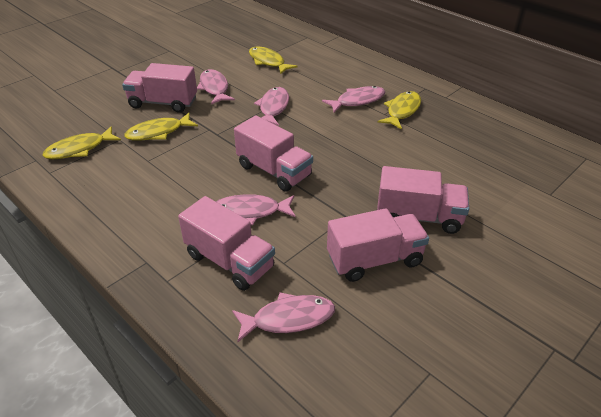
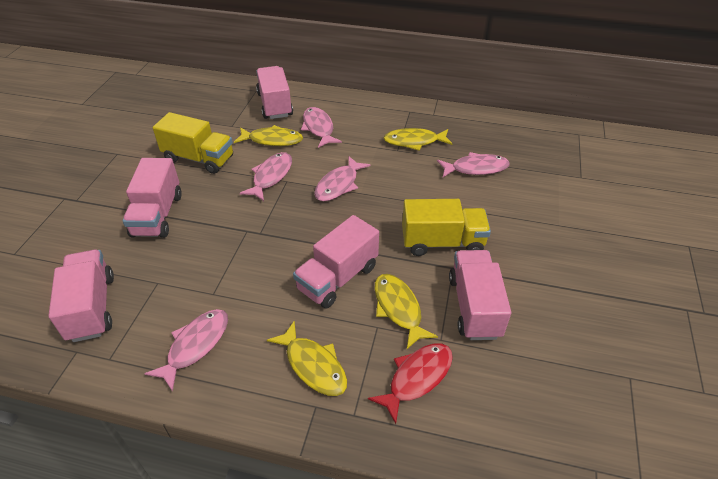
red fish: 0 -> 1
yellow truck: 0 -> 2

